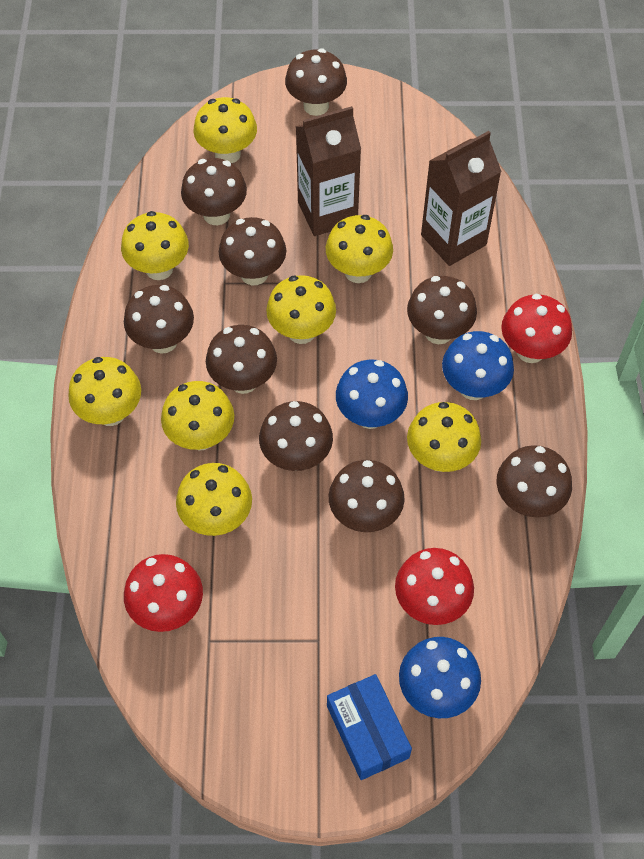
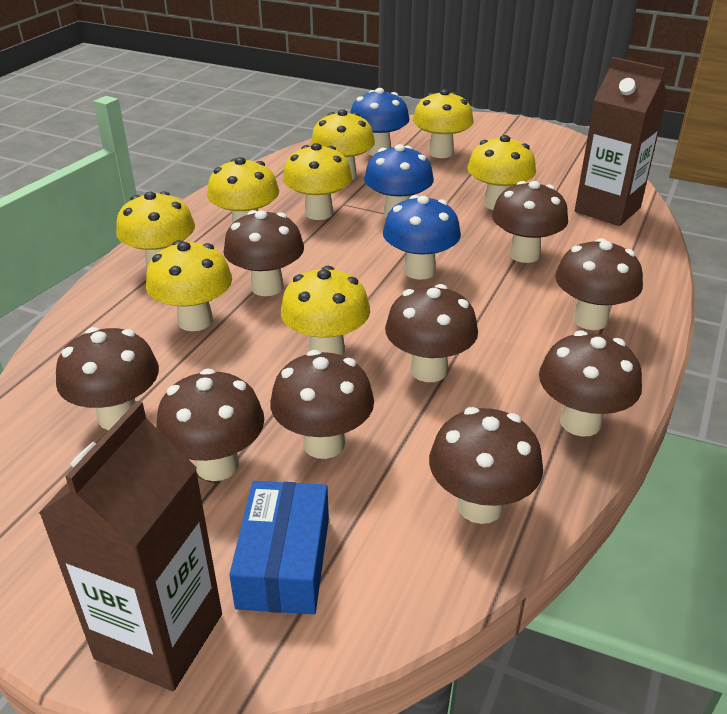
red mushroom: 3 -> 0

